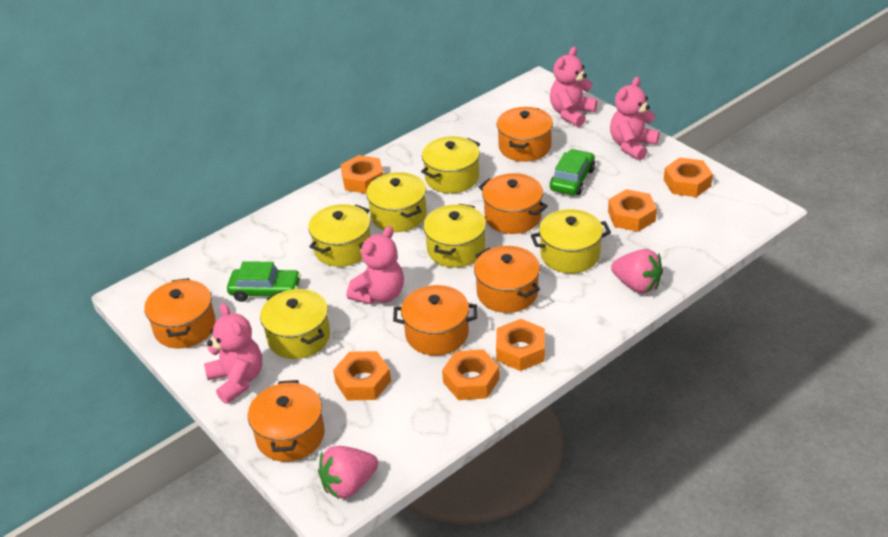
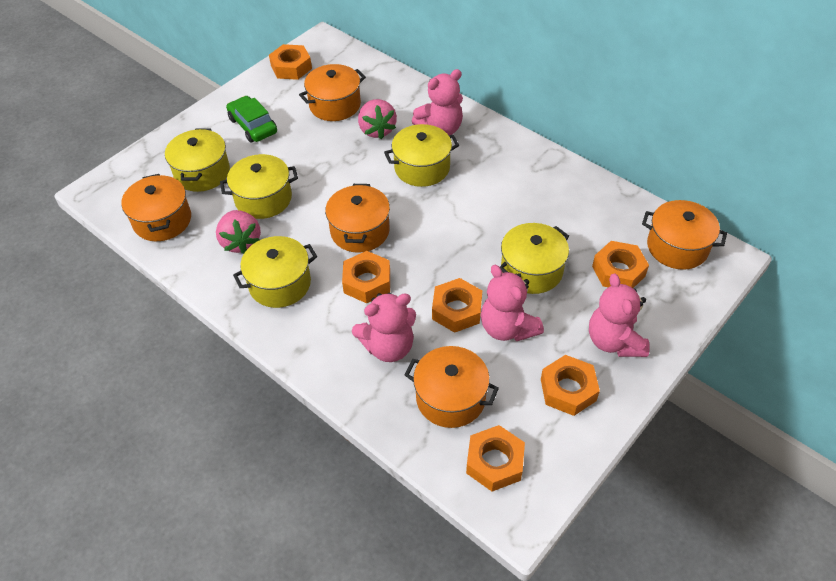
green car: 2 -> 1
orange pot: 6 -> 5
yellow pot: 6 -> 5

